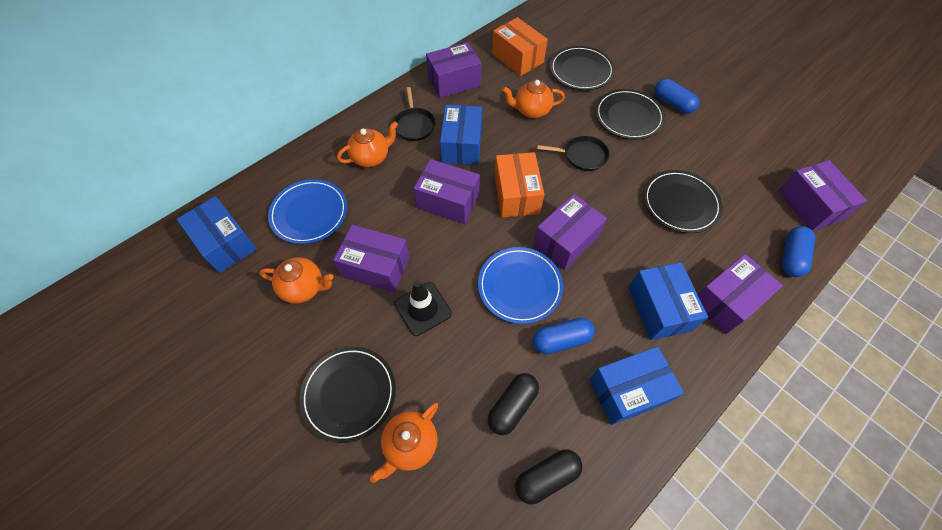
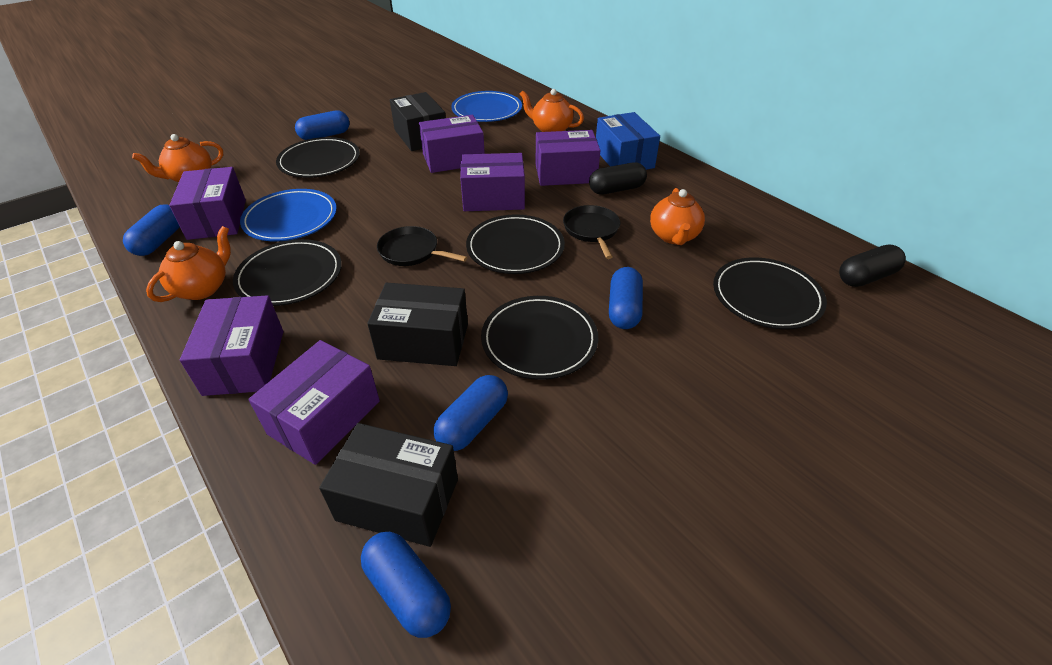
black box: 0 -> 3
black plate: 4 -> 5
black traffic cone: 1 -> 0
blue box: 4 -> 1
blue capsule: 3 -> 5
orange box: 2 -> 0

